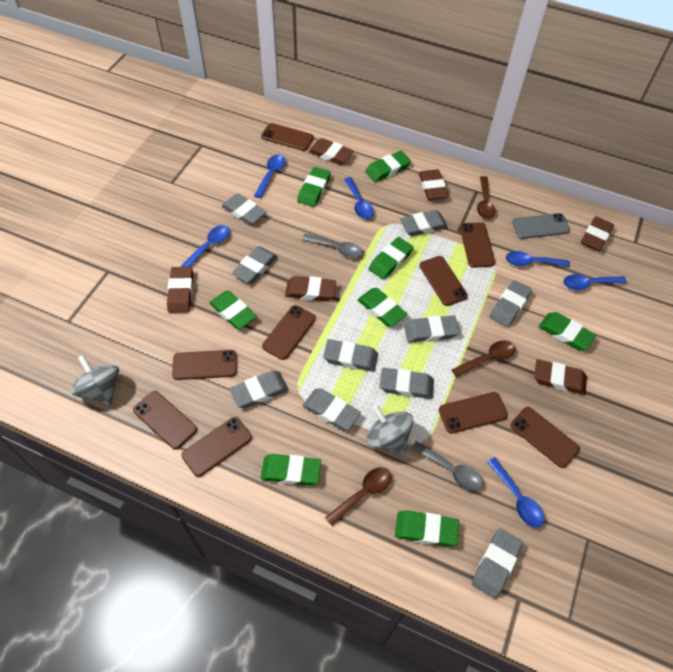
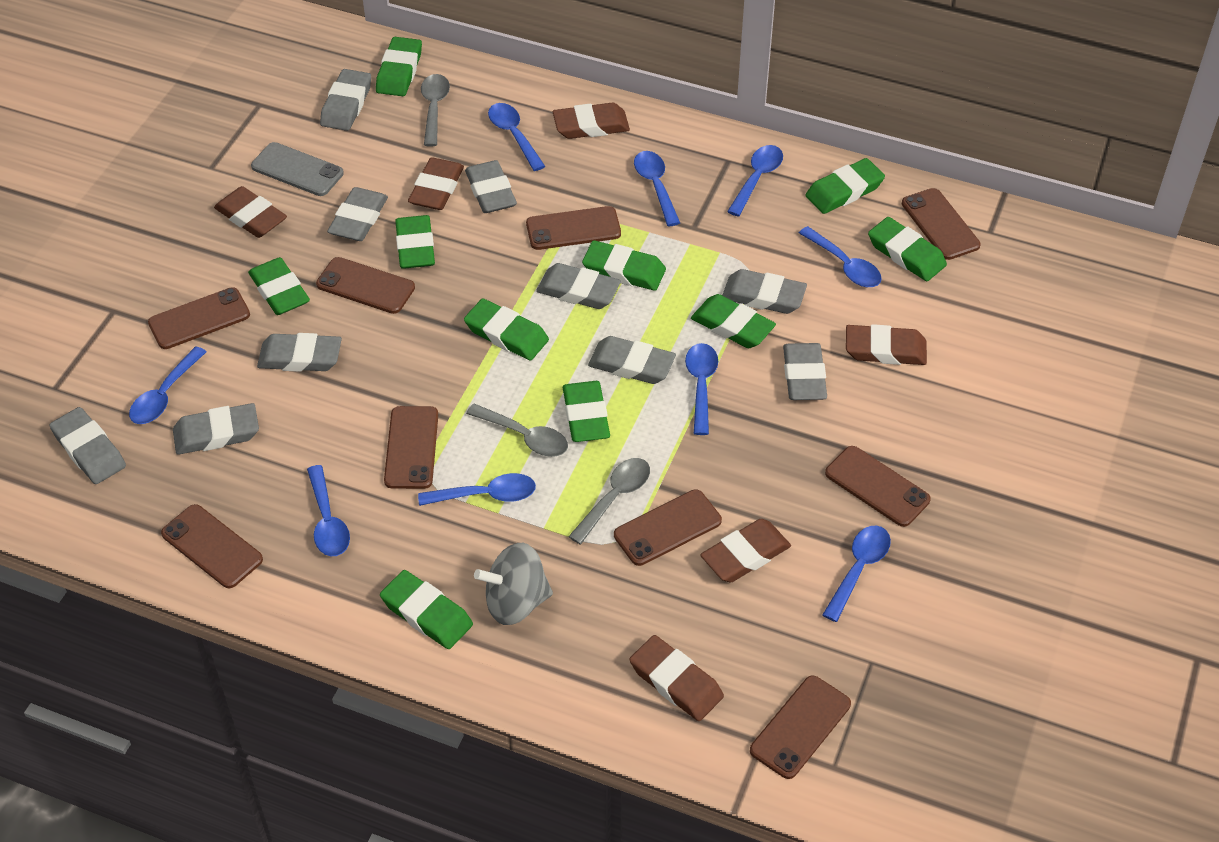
blue spoon: 6 -> 9
brown spoon: 3 -> 0
green eraser: 8 -> 10
grey spinning top: 2 -> 1
grey spoon: 2 -> 3

